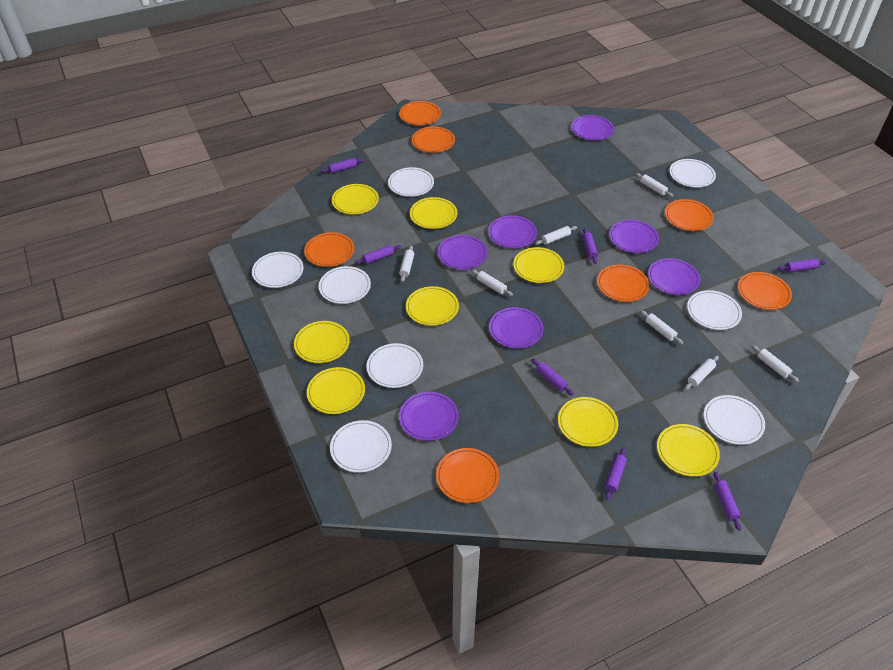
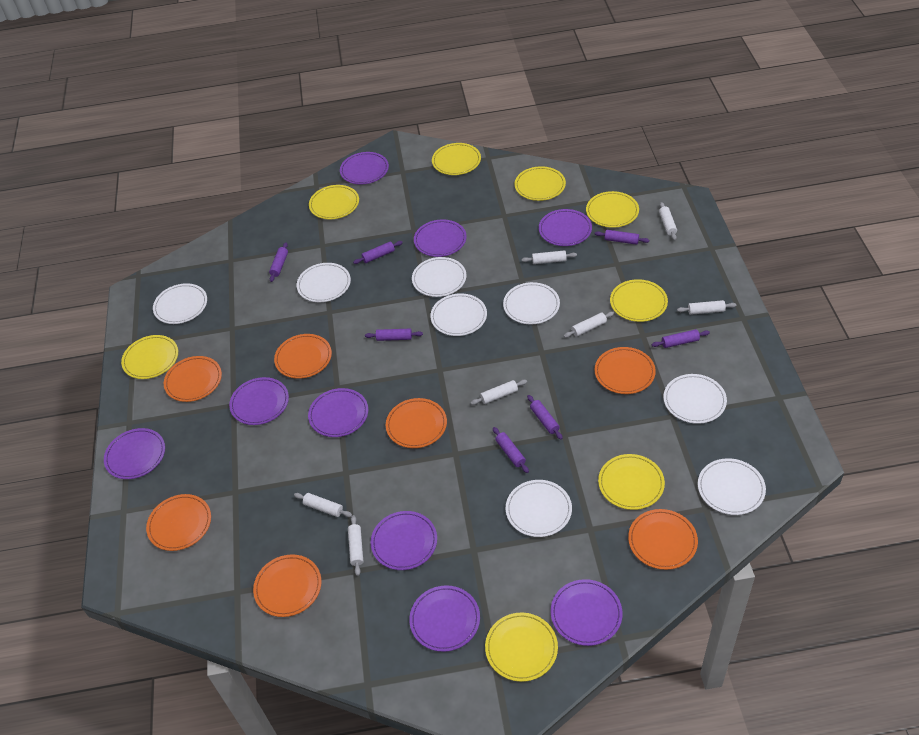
purple plate: 7 -> 9

